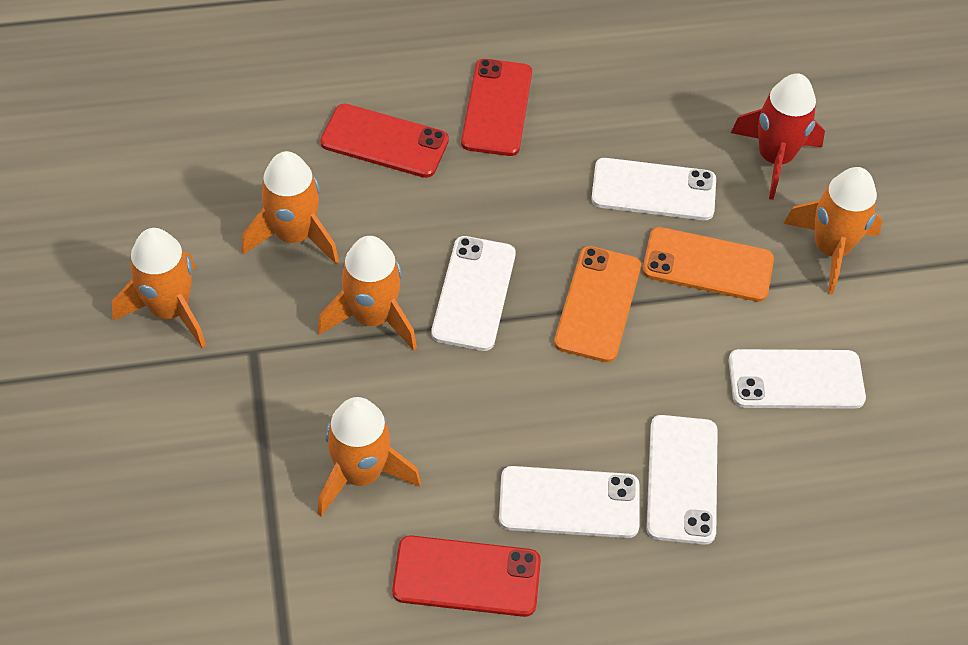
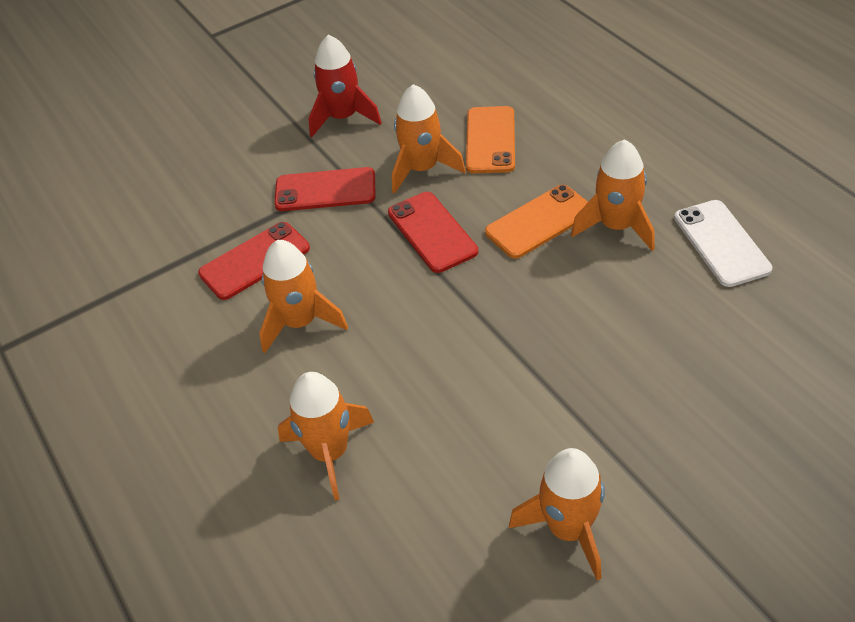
white phone: 5 -> 1

